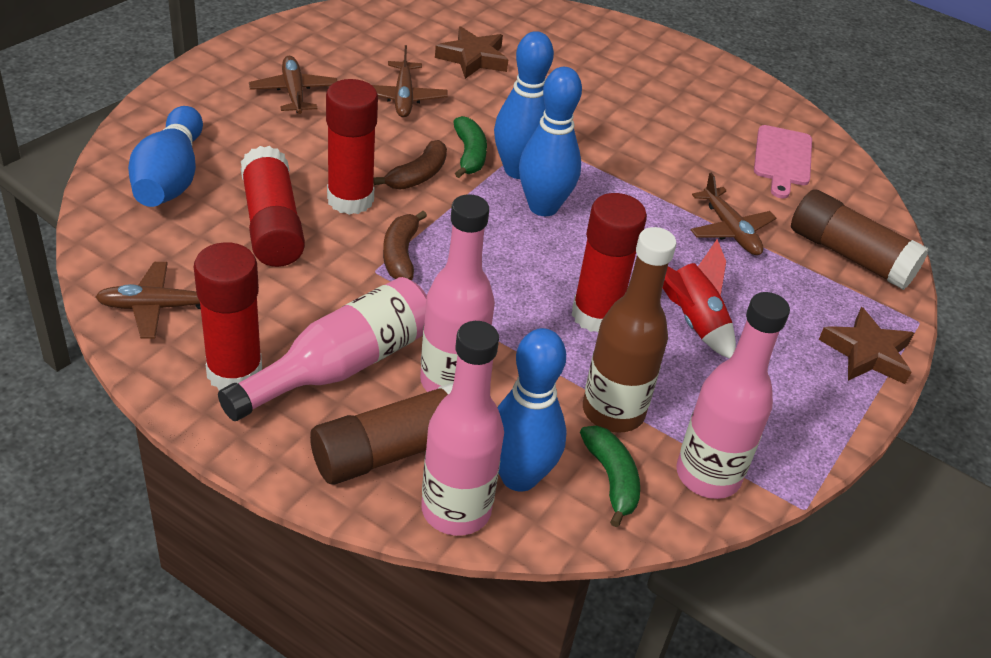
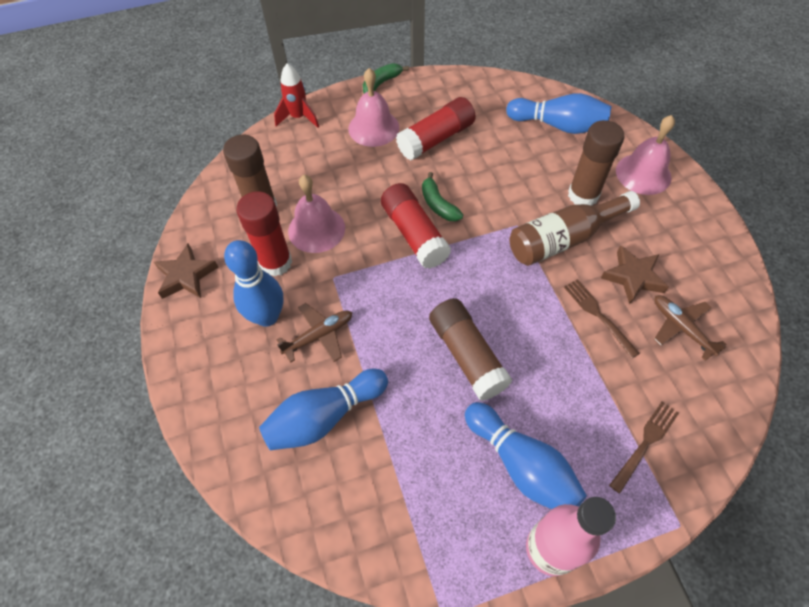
brown banana: 2 -> 0
brown fork: 0 -> 2
brown glue stick: 2 -> 3
brown plane: 4 -> 2
pink bell: 0 -> 3
pink bottle: 4 -> 1
pink cutting board: 1 -> 0
red glue stick: 4 -> 3

